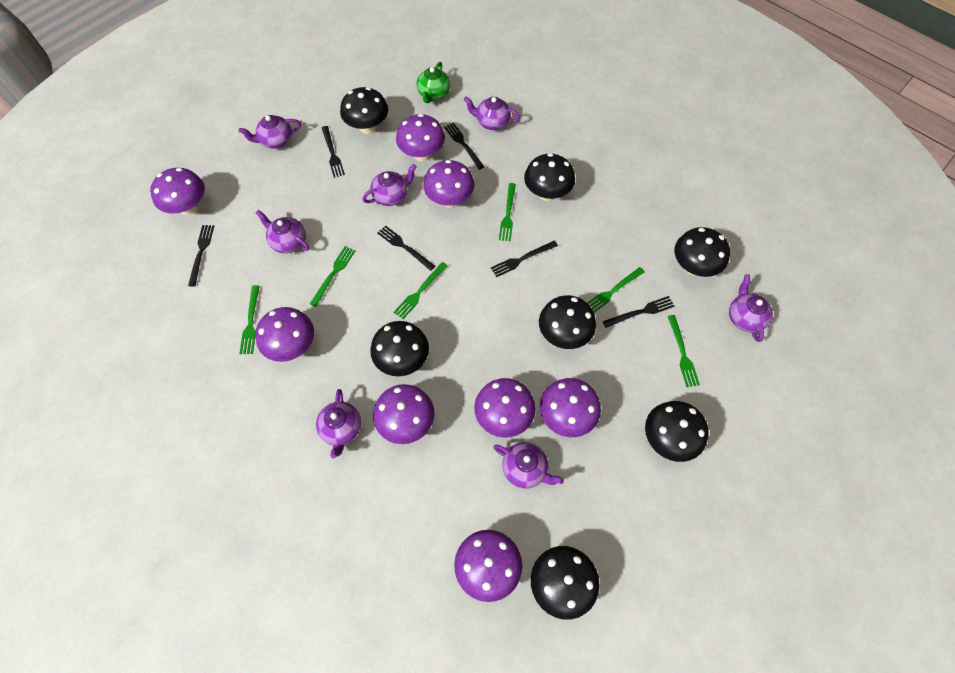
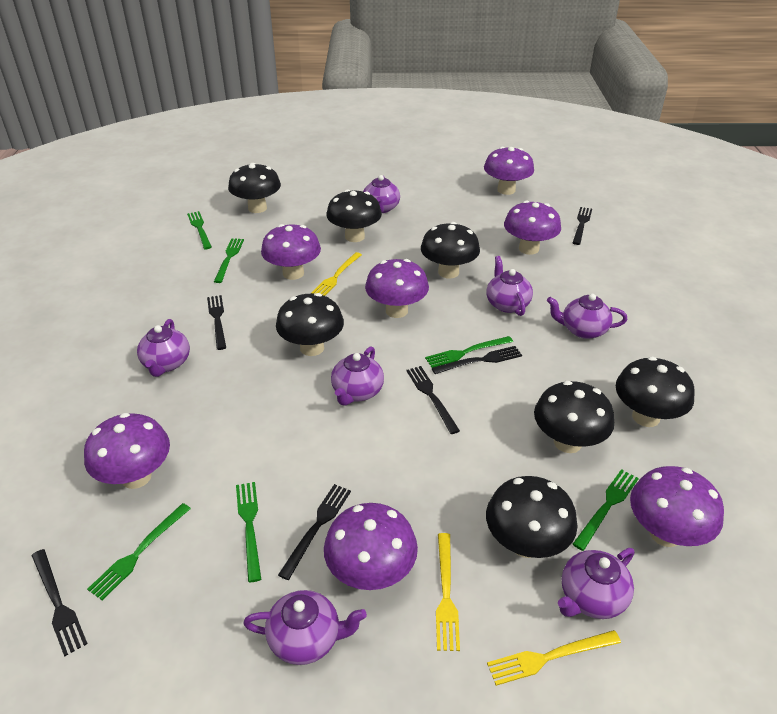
green teapot: 1 -> 0
purple mushroom: 8 -> 7
yellow fork: 0 -> 3

